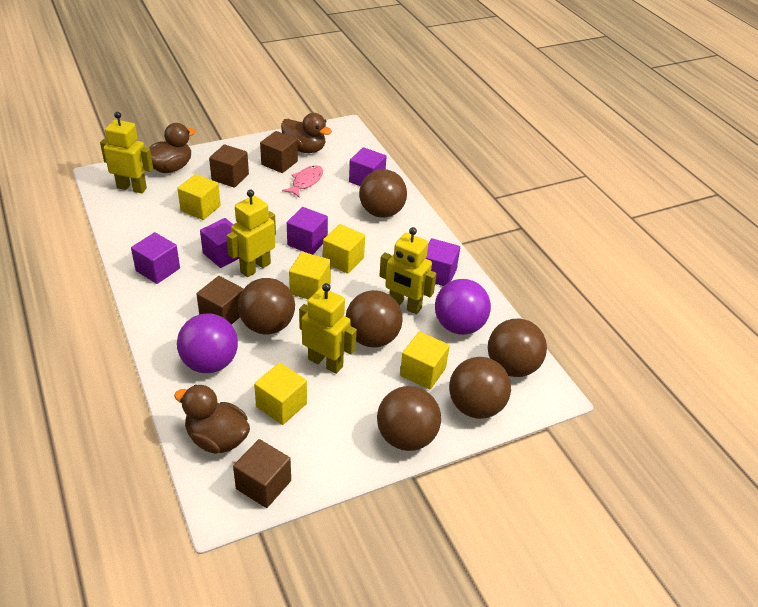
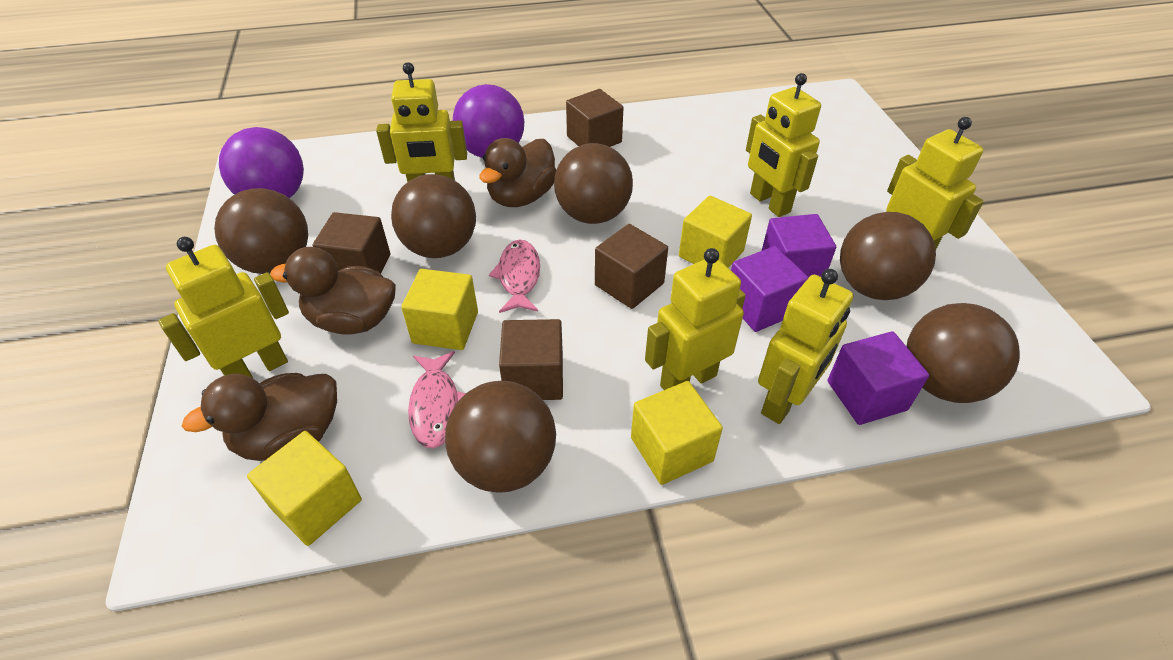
pink fish: 1 -> 2
purple cube: 5 -> 3
yellow cube: 5 -> 4
yellow robot: 4 -> 6

